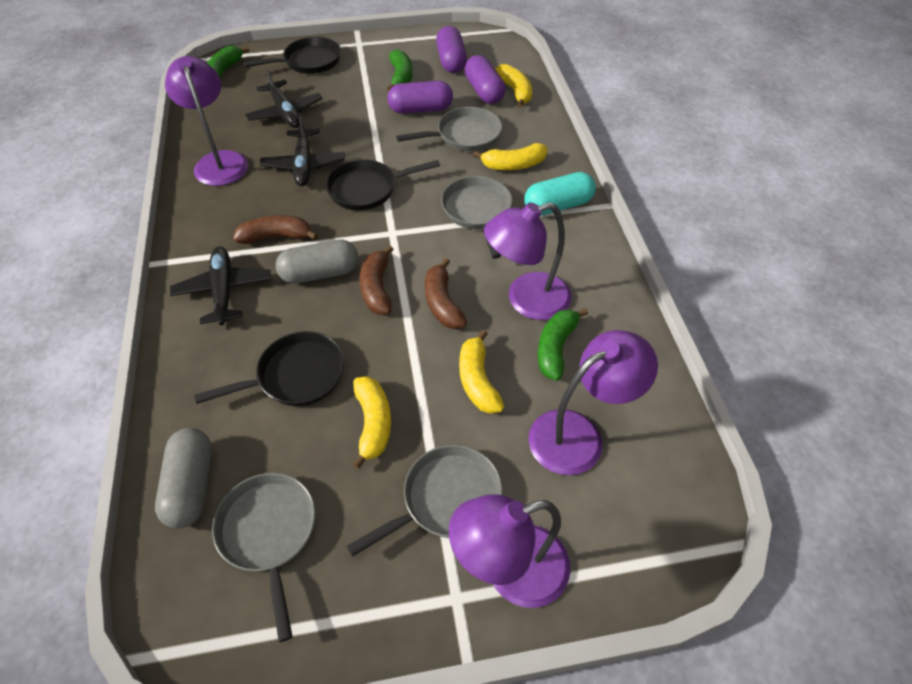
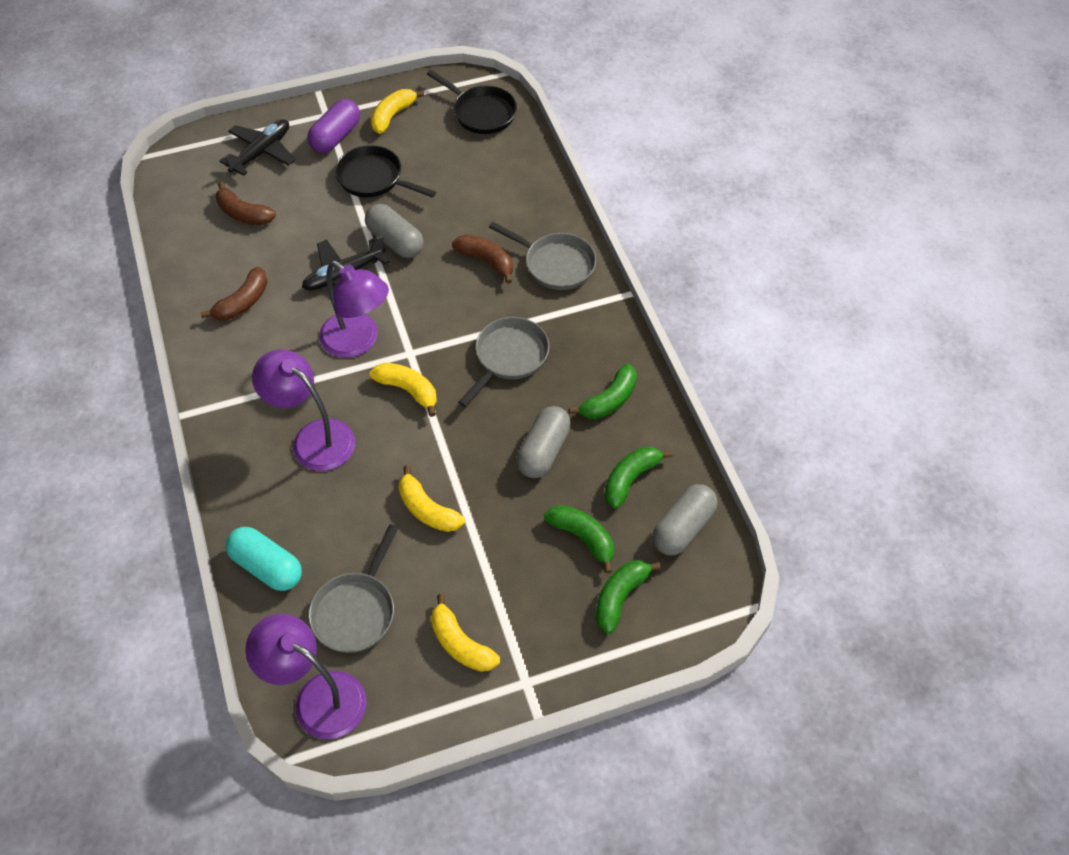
black pan: 3 -> 2
black plane: 3 -> 2
green banana: 3 -> 4
grey capsule: 2 -> 3
grey pan: 4 -> 3
purple capsule: 3 -> 1
purple lamp: 4 -> 3

